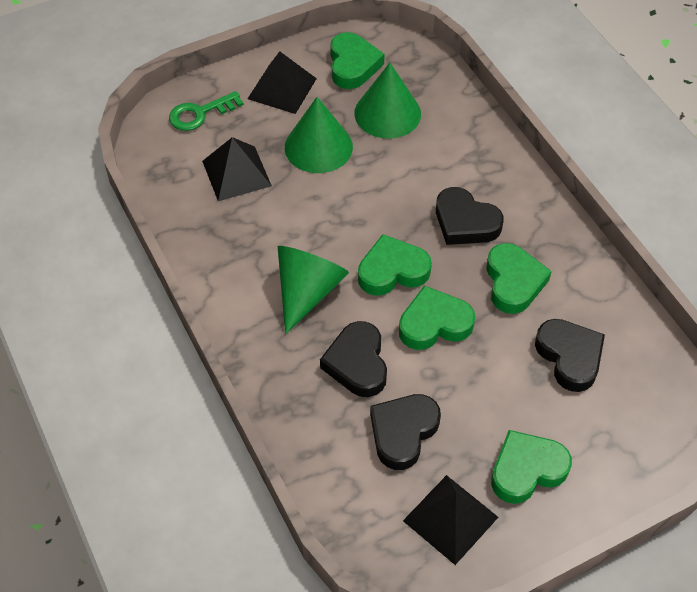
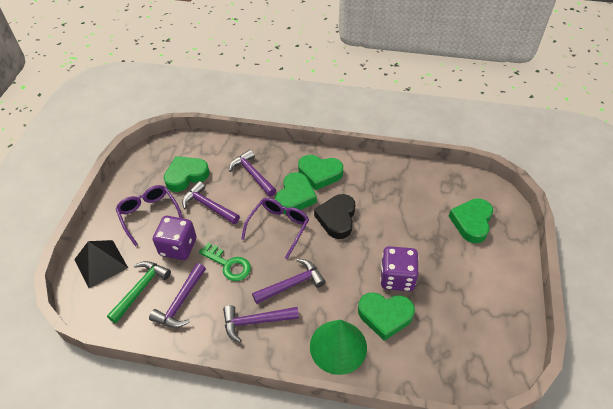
black heart: 4 -> 1
black pyramid: 3 -> 1
green cone: 3 -> 1
green hammer: 0 -> 1
purple dice: 0 -> 2
purple glasses: 0 -> 2
purple hammer: 0 -> 5

